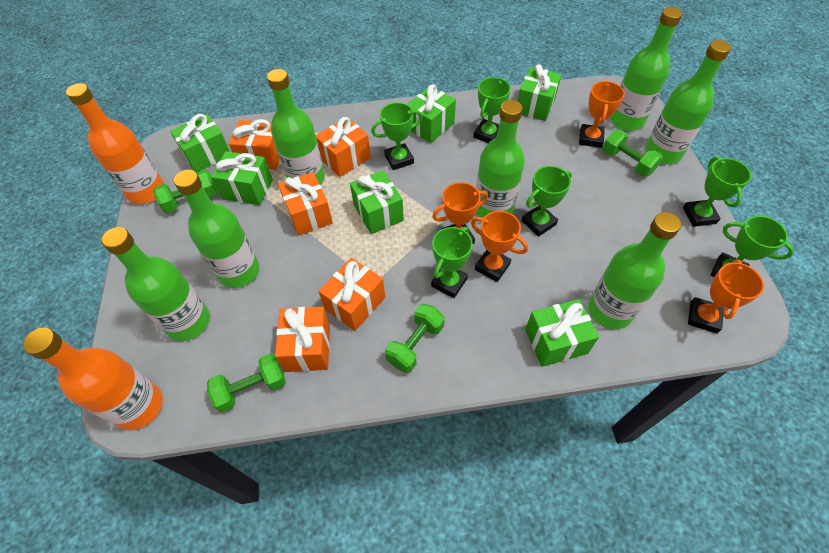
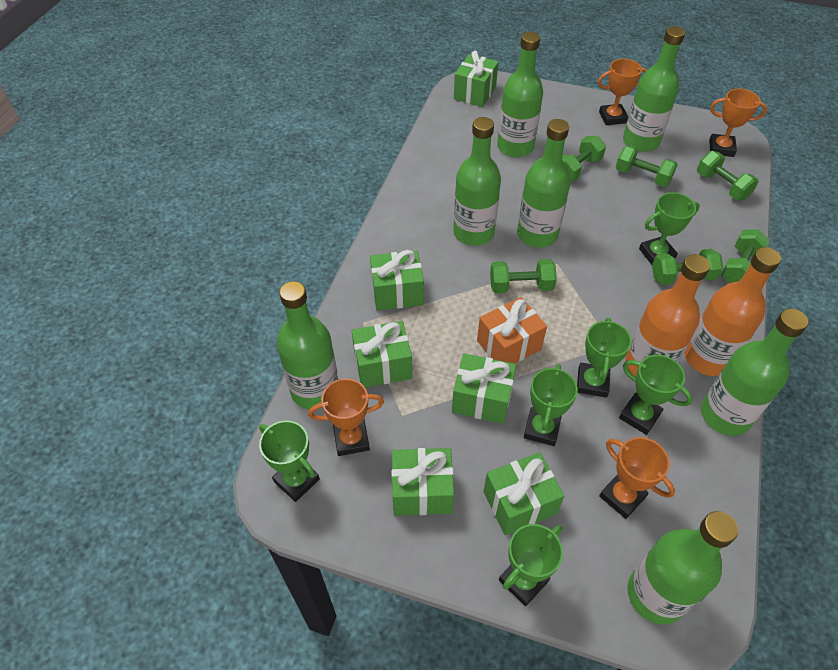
green dumbbell: 4 -> 6
orange gift: 5 -> 1

